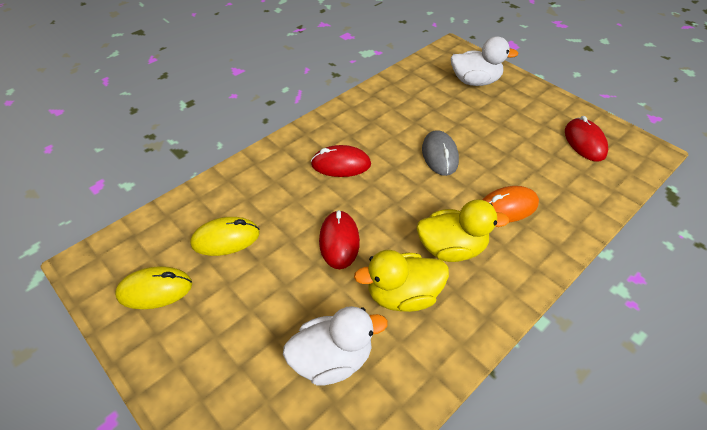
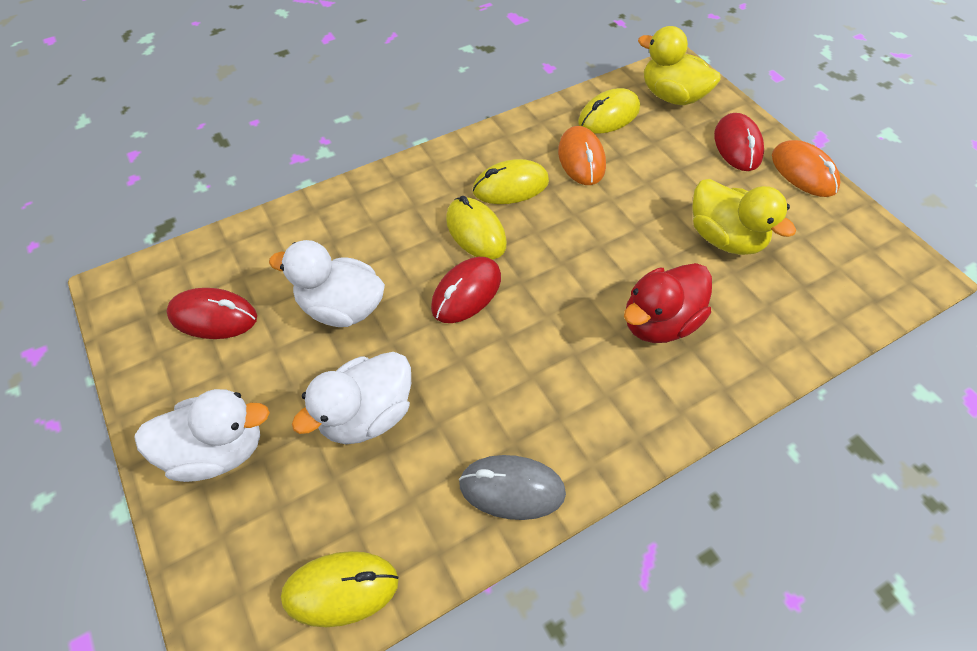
orange mouse: 1 -> 2
red duck: 0 -> 1
white duck: 2 -> 3
yellow mouse: 2 -> 4

